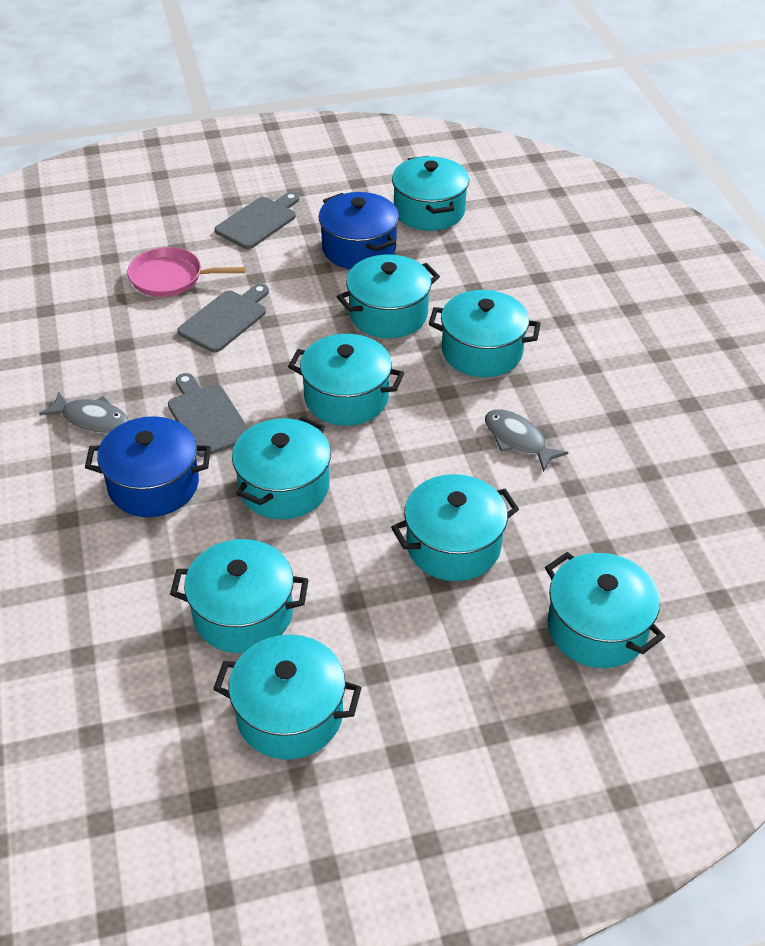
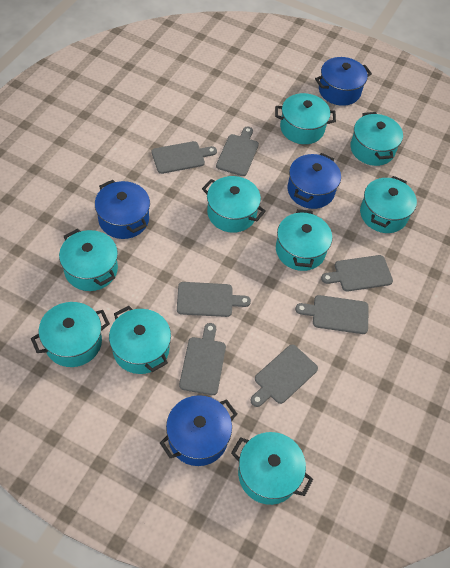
blue pot: 2 -> 4
grey cutting board: 3 -> 7
grey fish: 2 -> 0
pink pan: 1 -> 0

